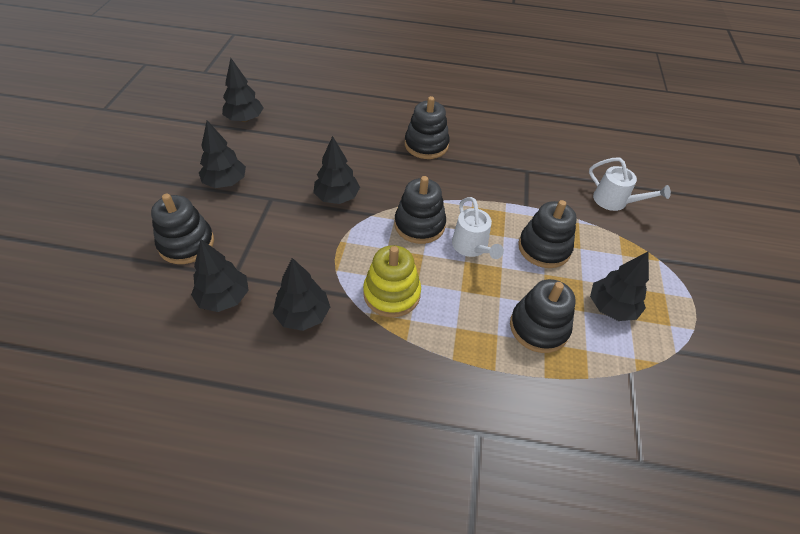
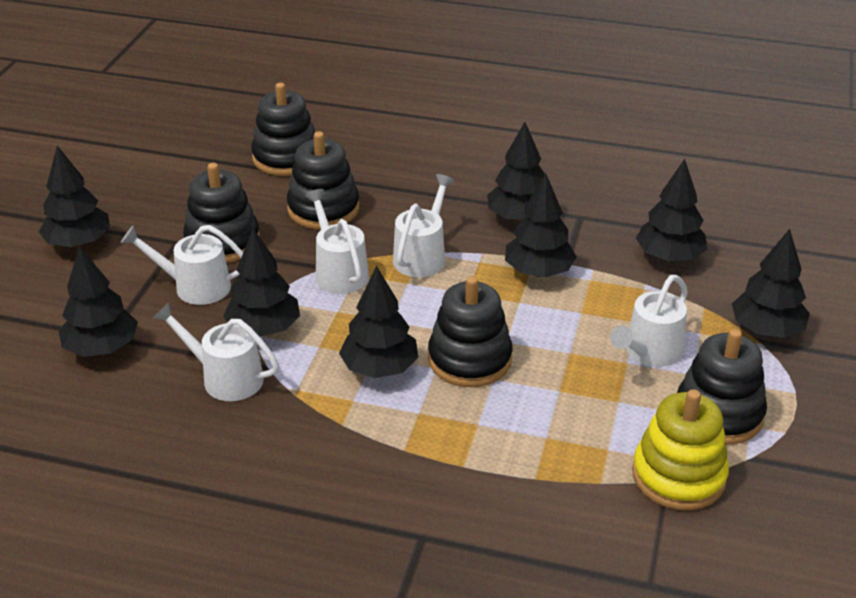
black tree: 6 -> 8
white watering can: 2 -> 5

